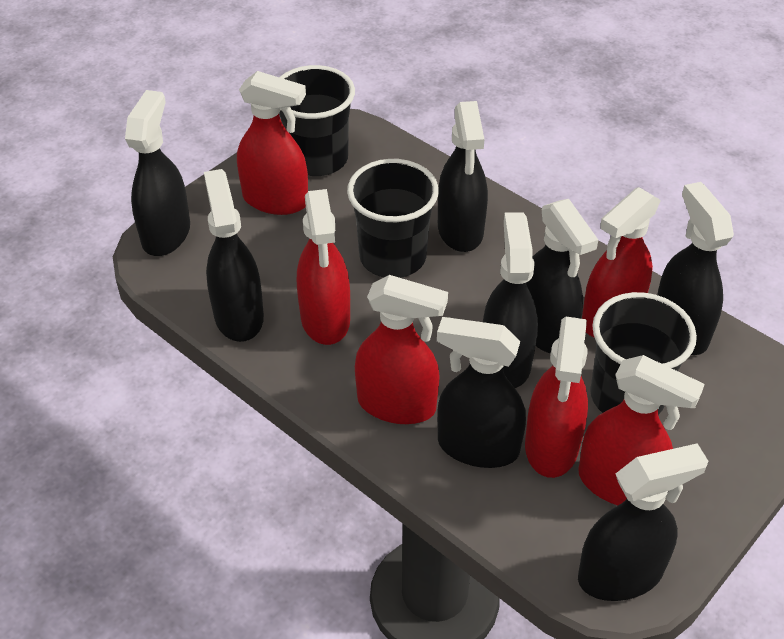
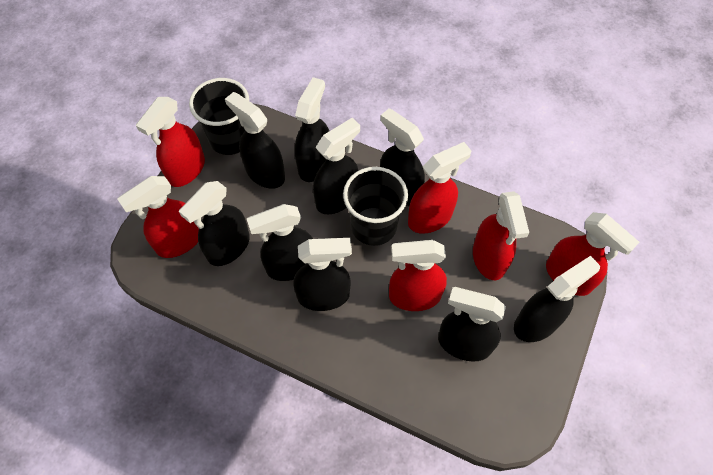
black cup: 3 -> 2
black spray bottle: 8 -> 9

